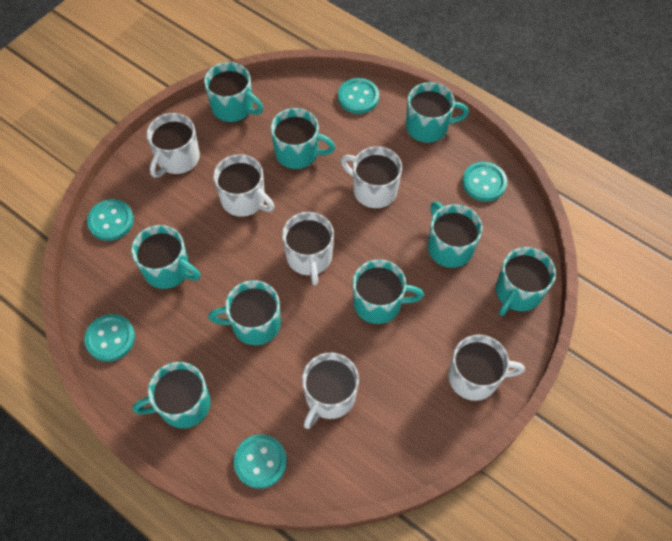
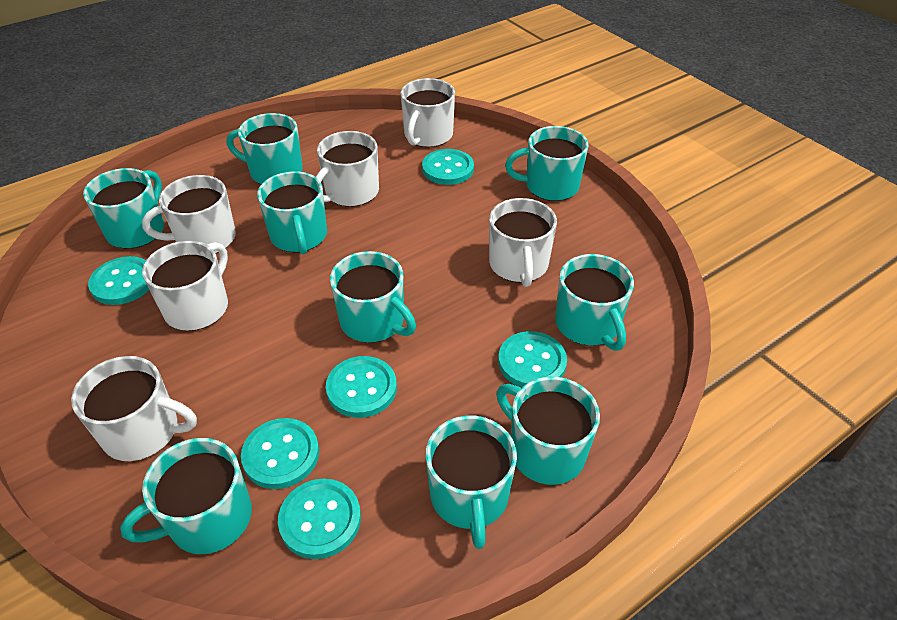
turquoise button: 5 -> 6

